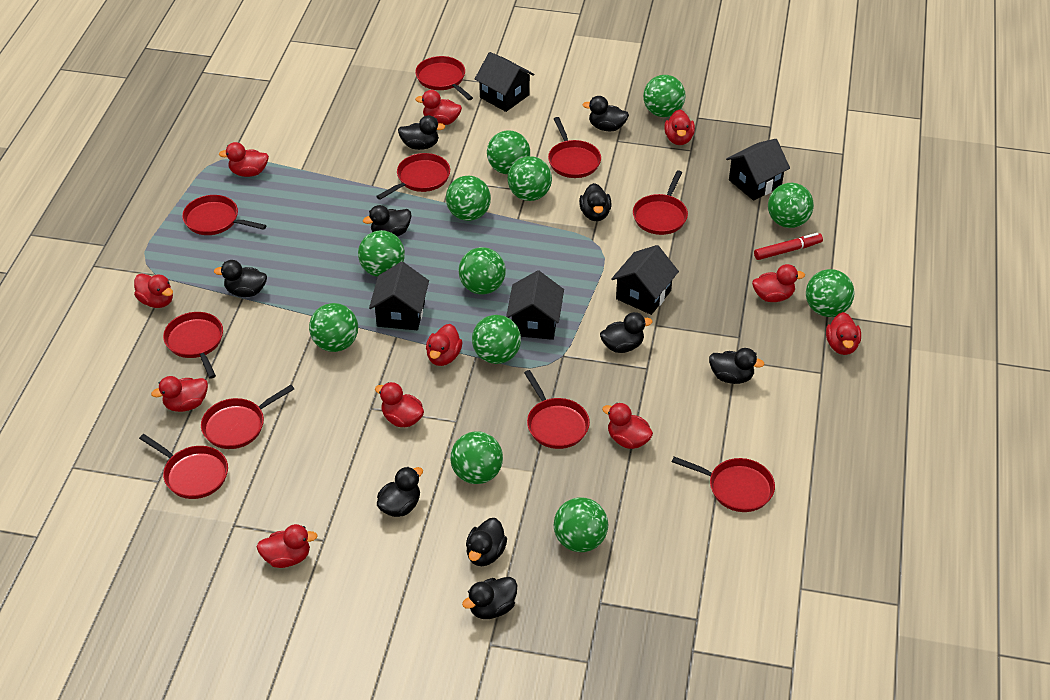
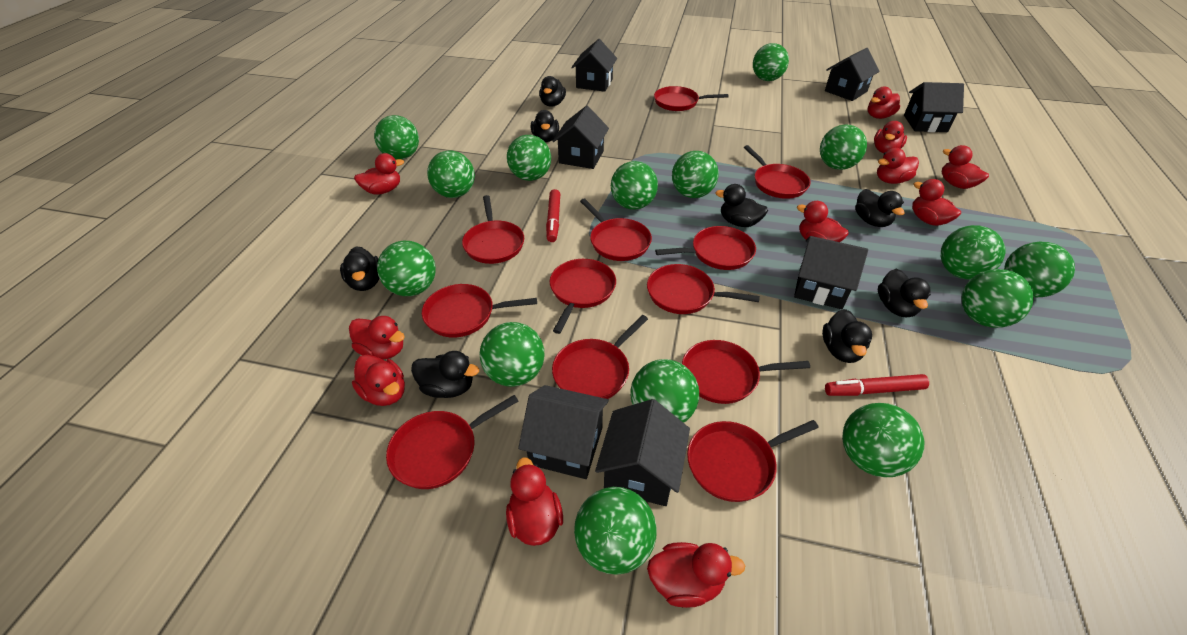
black duck: 10 -> 8
black house: 5 -> 7
green ball: 12 -> 15
red marker: 1 -> 2
red pan: 10 -> 12

